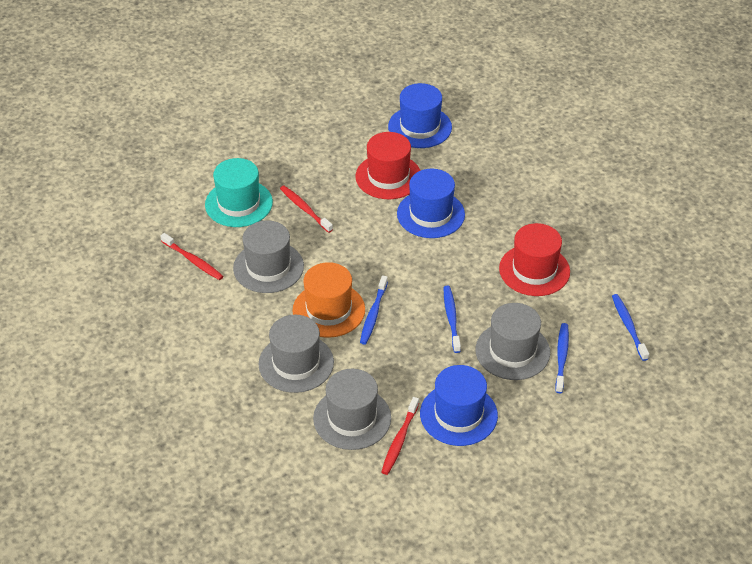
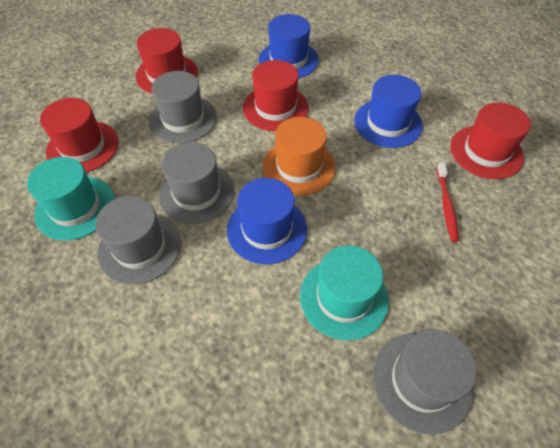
blue toothbrush: 4 -> 0
red hat: 2 -> 4
red toothbrush: 3 -> 1
turquoise hat: 1 -> 2

